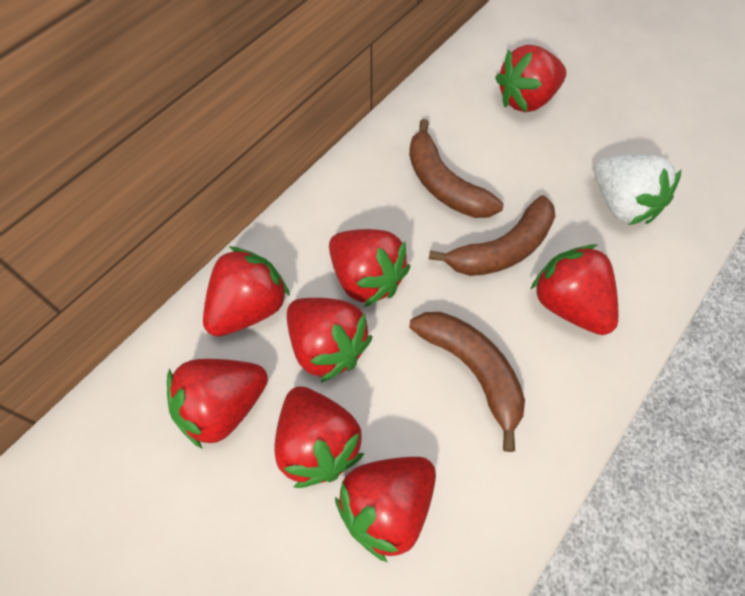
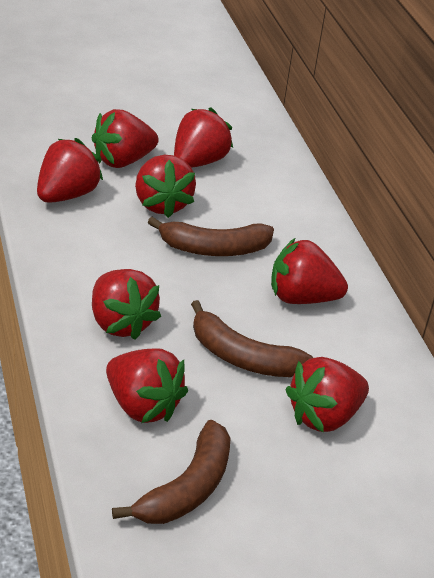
white strawberry: 1 -> 0

